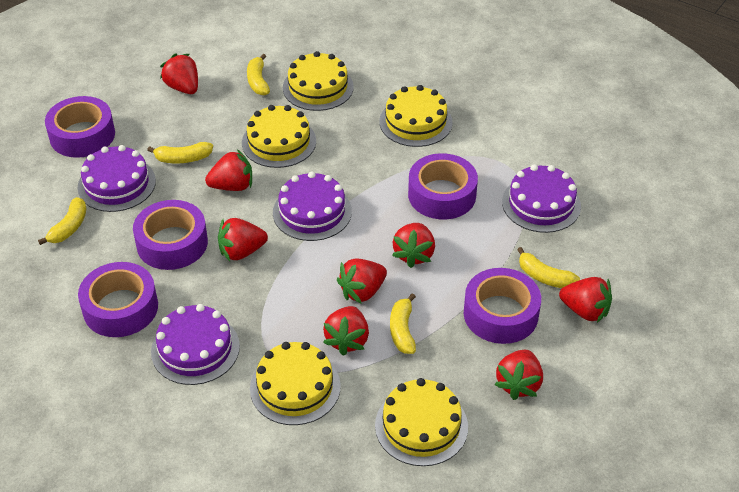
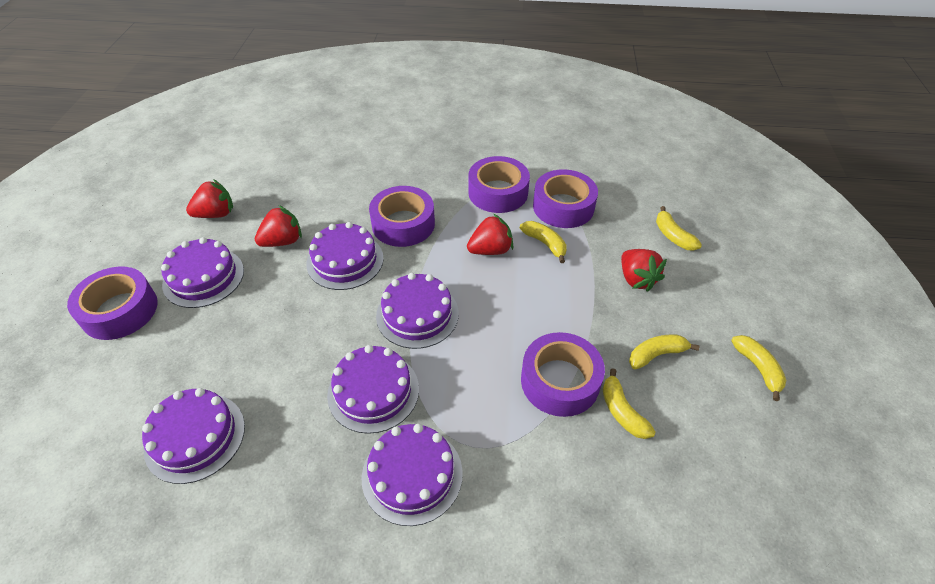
purple cake: 4 -> 6
red strawberry: 8 -> 4
yellow cake: 5 -> 0

